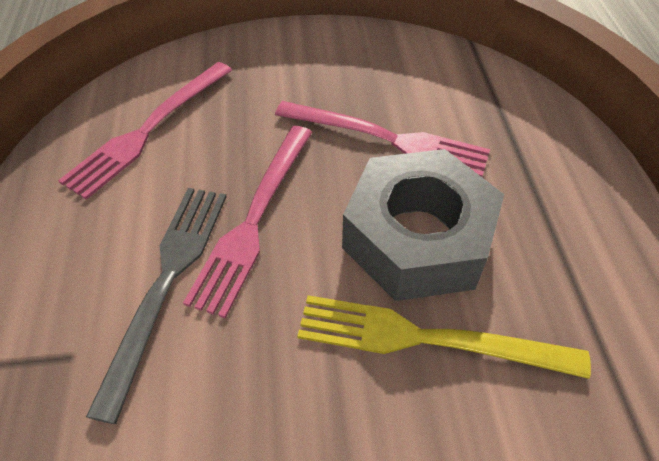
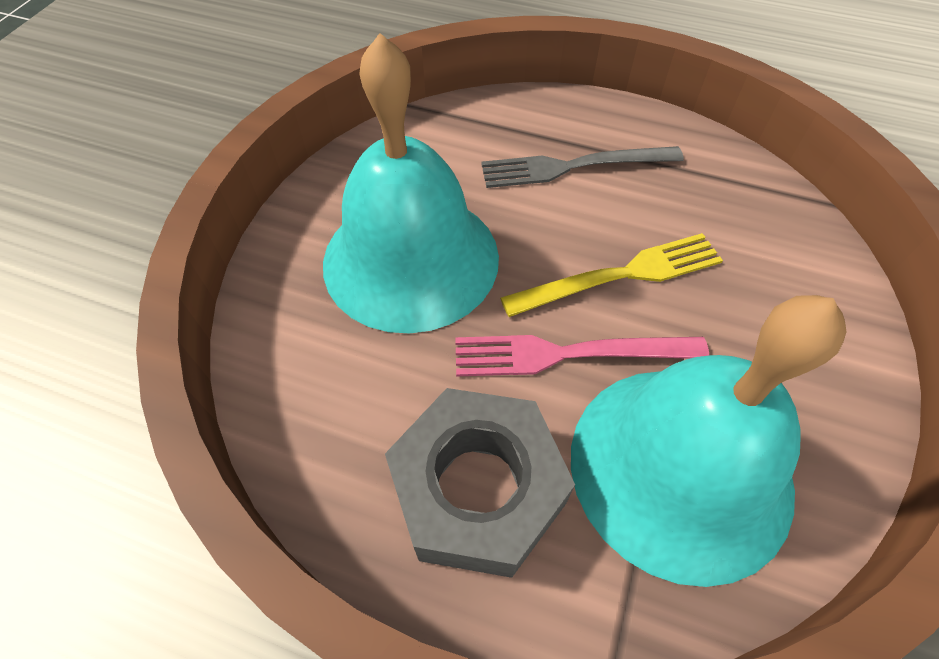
pink fork: 3 -> 1
turquoise bell: 0 -> 2

